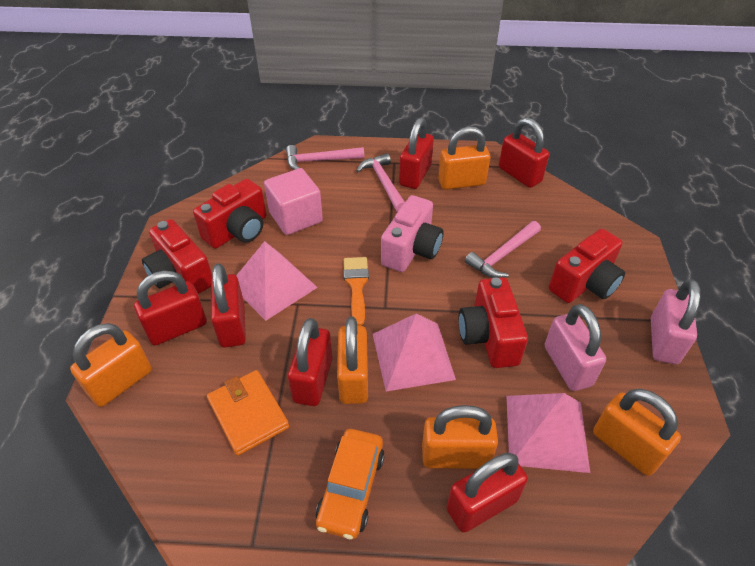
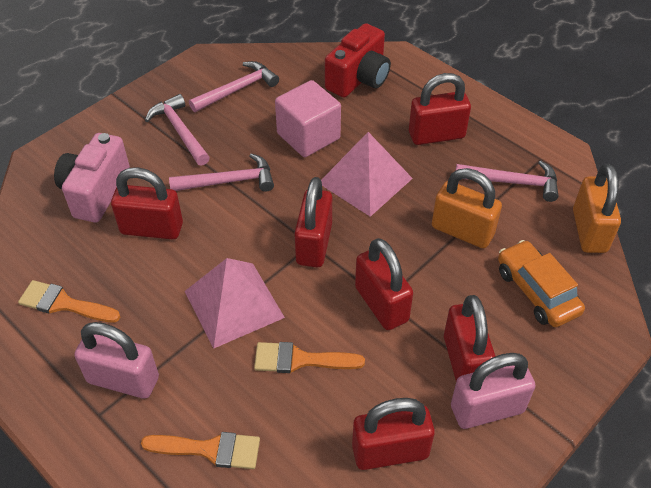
orange brush: 1 -> 3
orange padlock: 5 -> 2
orange wallet: 1 -> 0
pink hammer: 3 -> 4
pink pyramid: 3 -> 2
red camera: 4 -> 1

